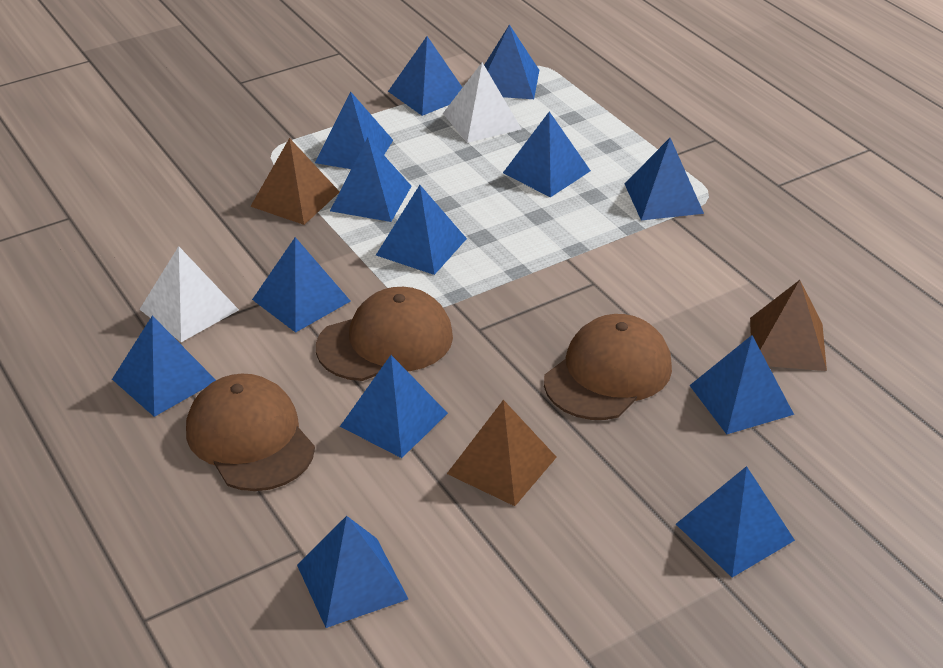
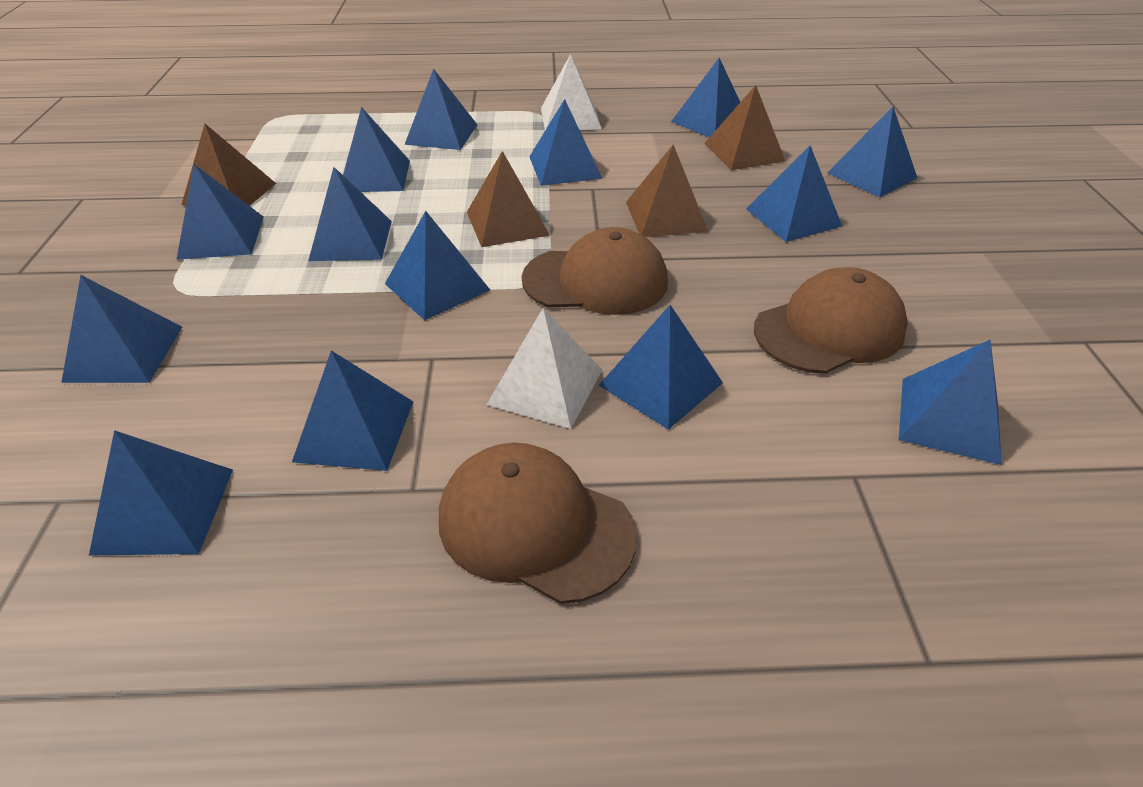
blue pyramid: 13 -> 14
brown pyramid: 3 -> 4

